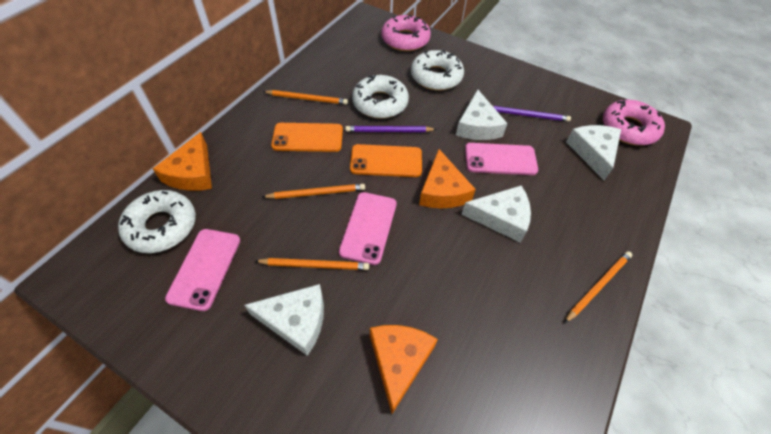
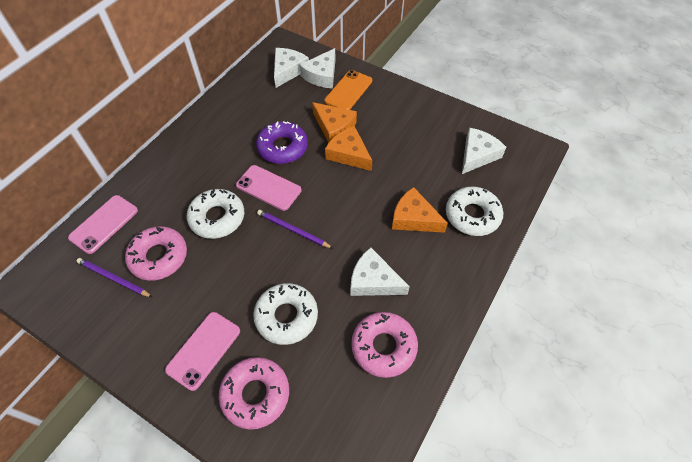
orange pencil: 4 -> 0
orange phone: 2 -> 1
pink donut: 2 -> 3
purple donut: 0 -> 1

